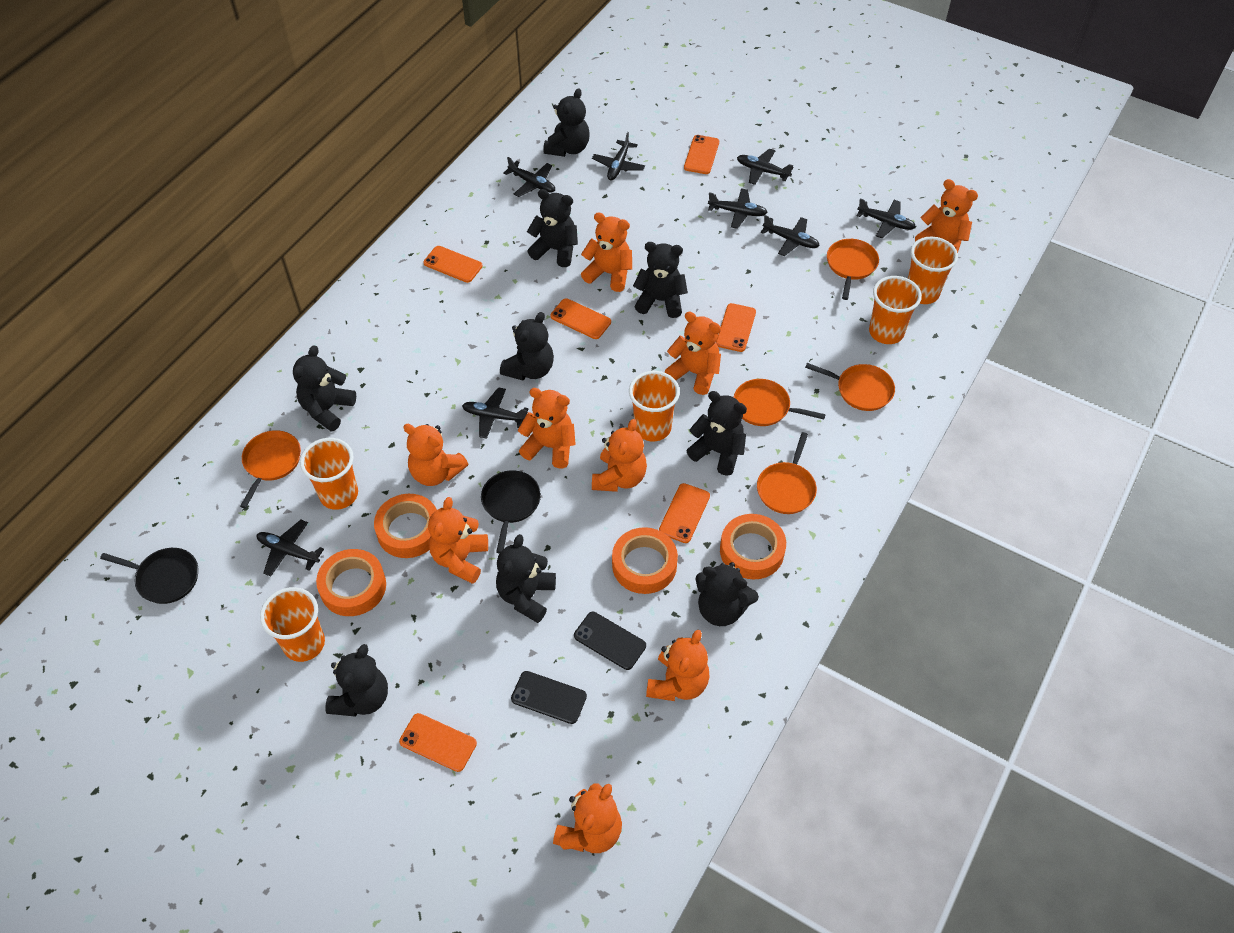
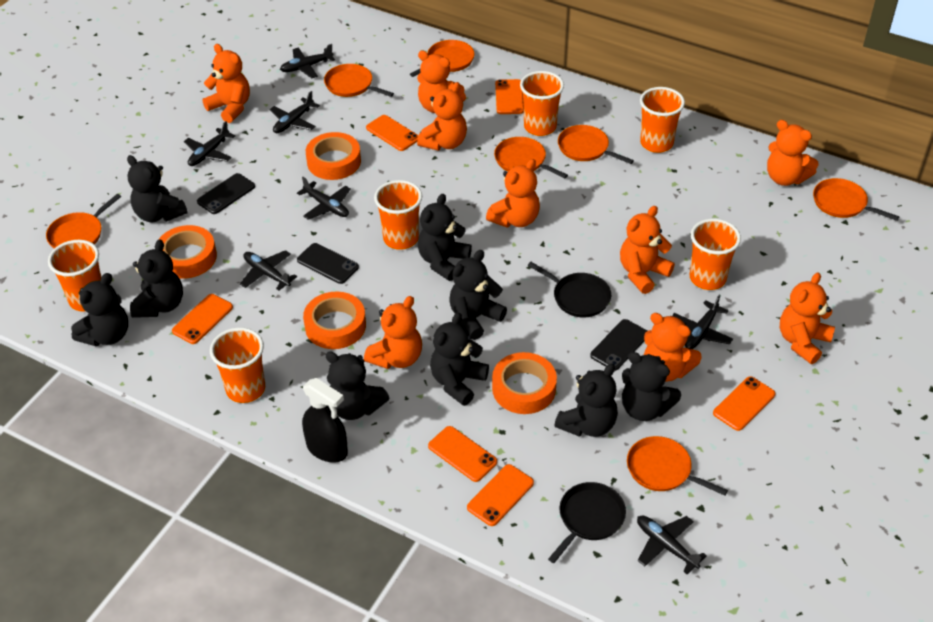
black phone: 2 -> 3
black plane: 8 -> 7
black spray bottle: 0 -> 1
orange cup: 5 -> 6
orange pan: 5 -> 7

